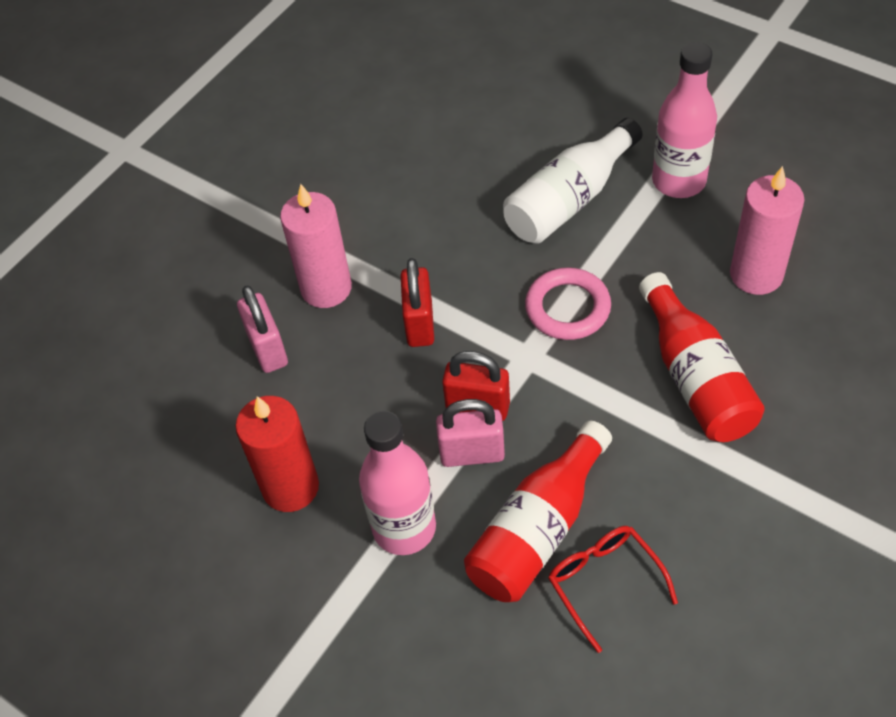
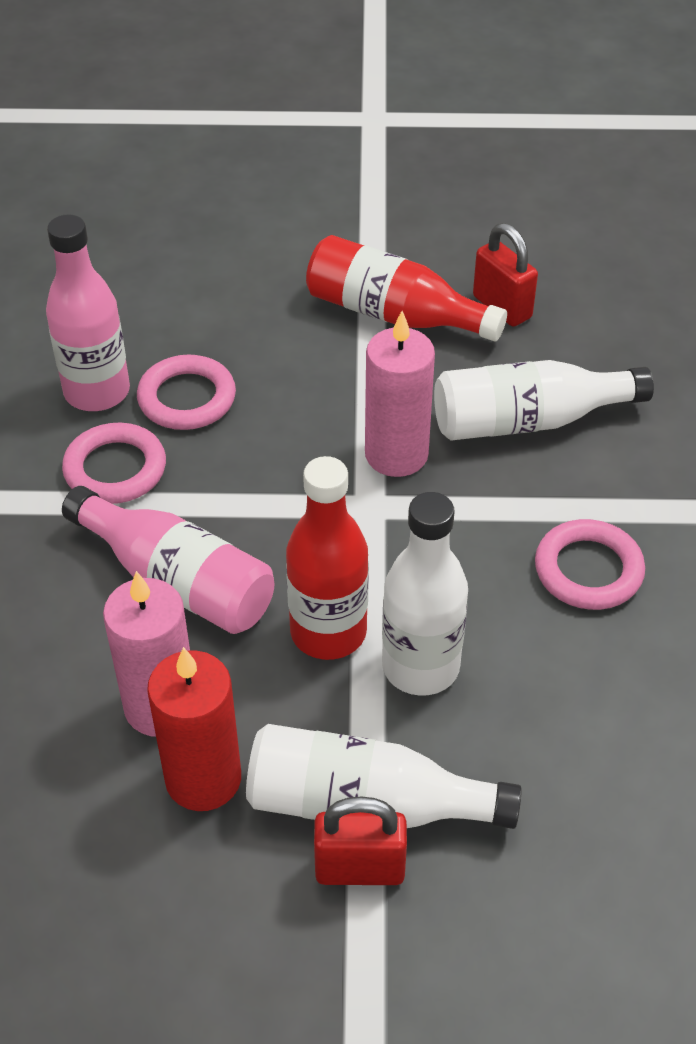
pink padlock: 2 -> 0
pink ring: 1 -> 3
red glasses: 1 -> 0
white bottle: 1 -> 3

